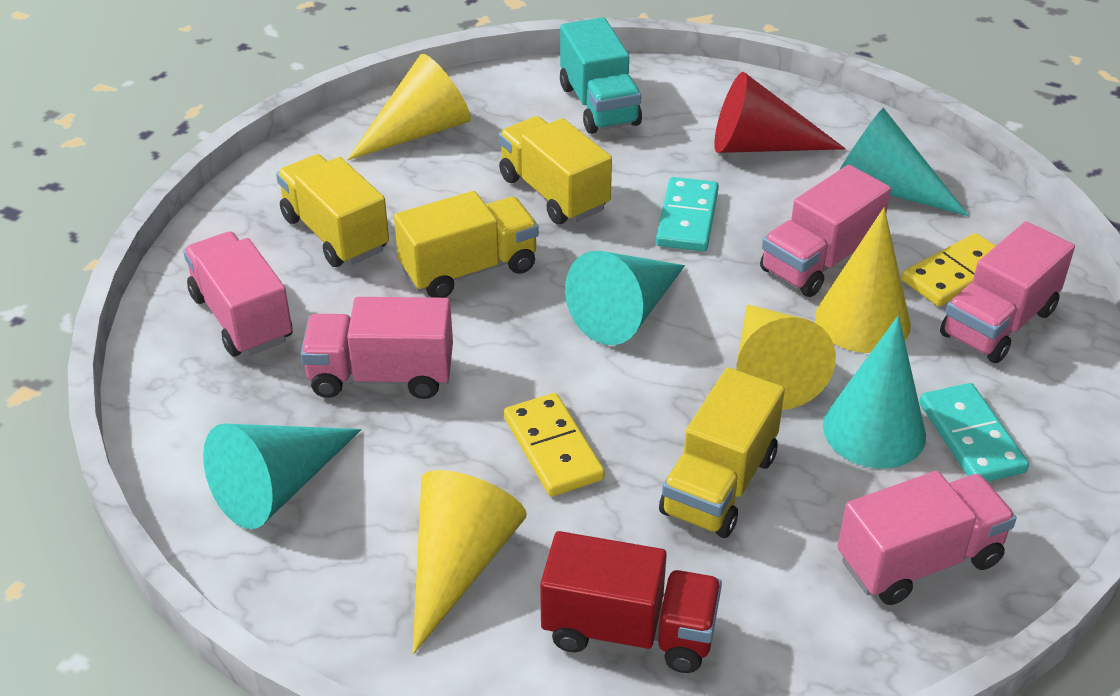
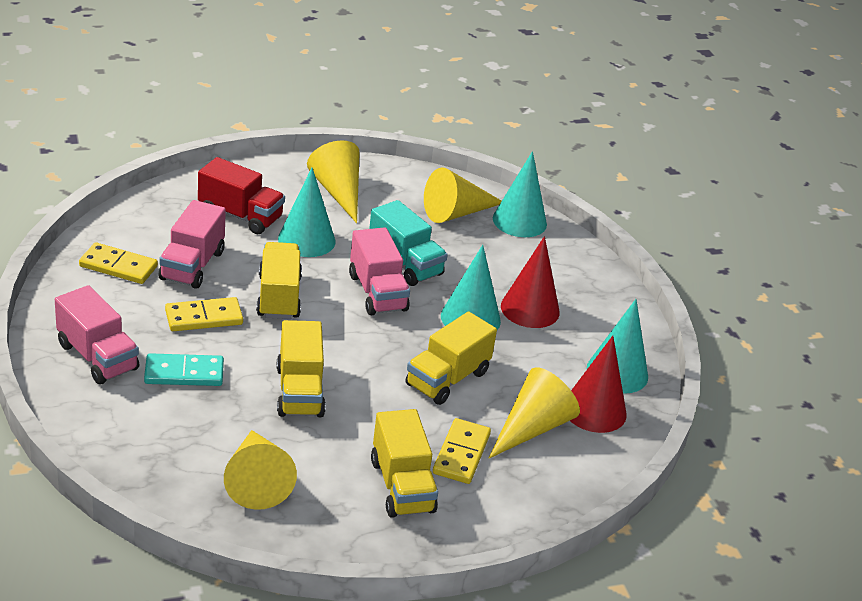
pink truck: 5 -> 3
red cone: 1 -> 2
turquoise domino: 2 -> 1
yellow domino: 2 -> 3

